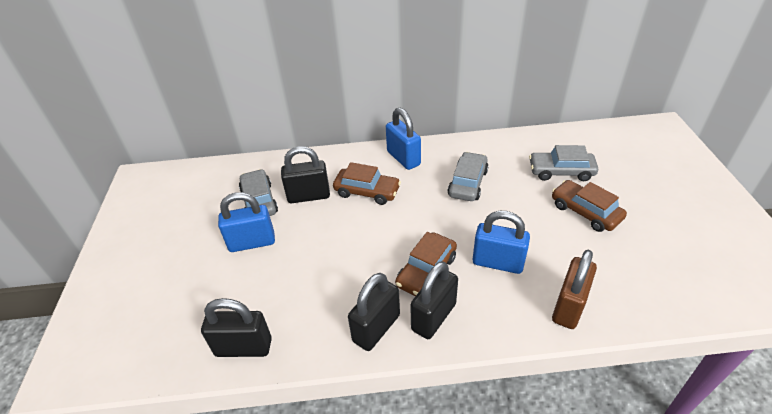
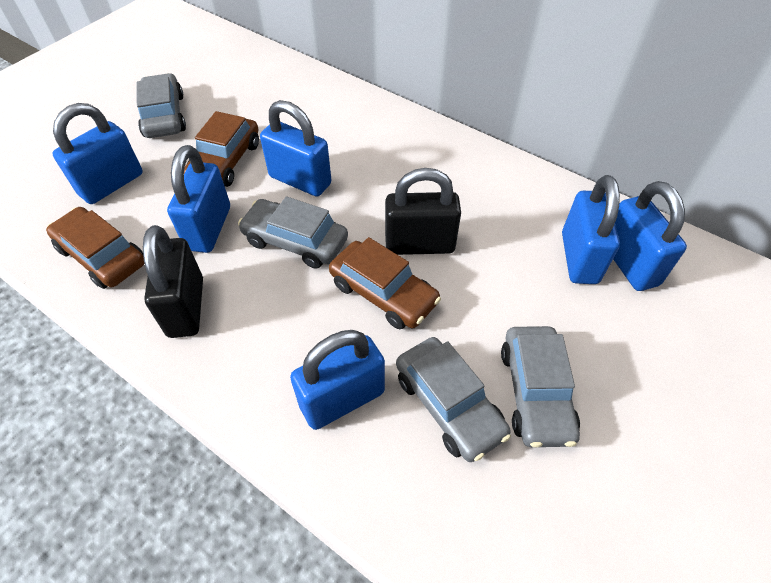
black padlock: 4 -> 2
blue padlock: 3 -> 6
brown padlock: 1 -> 0
grey car: 3 -> 4

